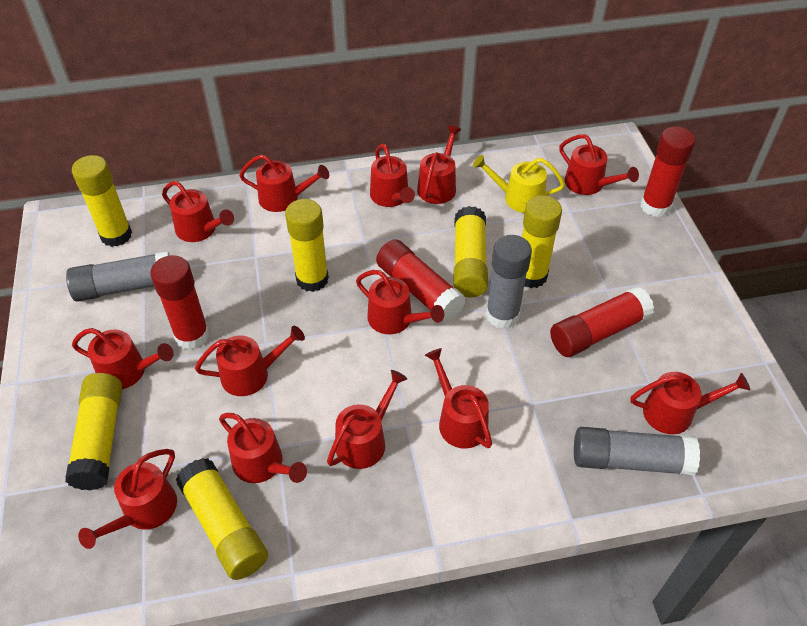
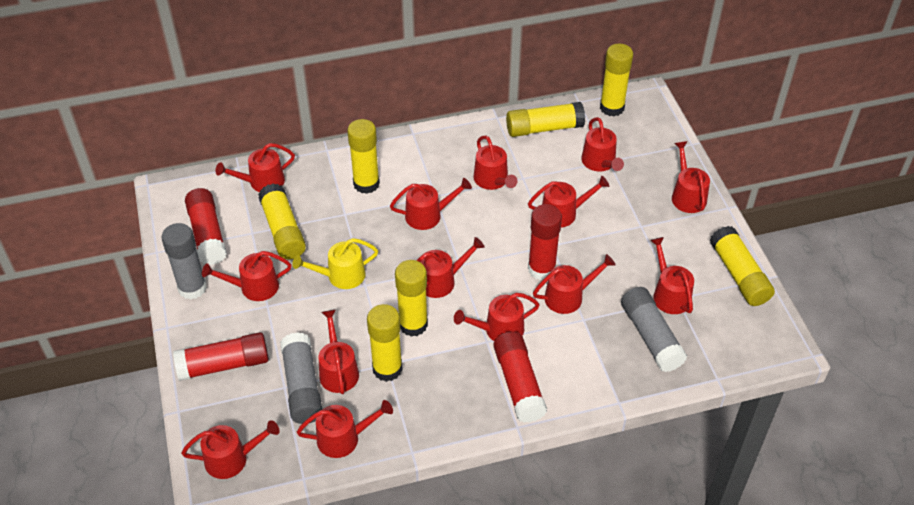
red watering can: 13 -> 14
yellow glue stick: 6 -> 7

